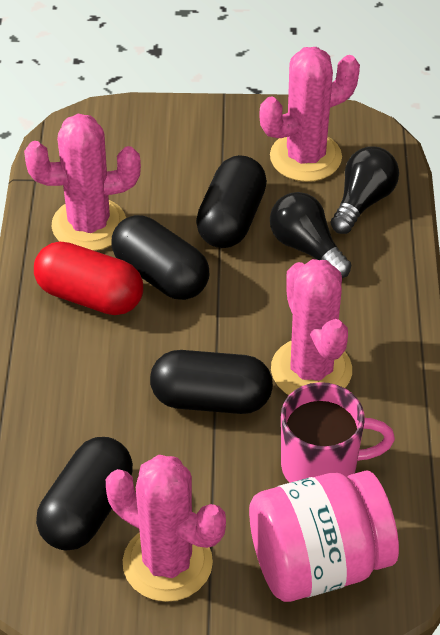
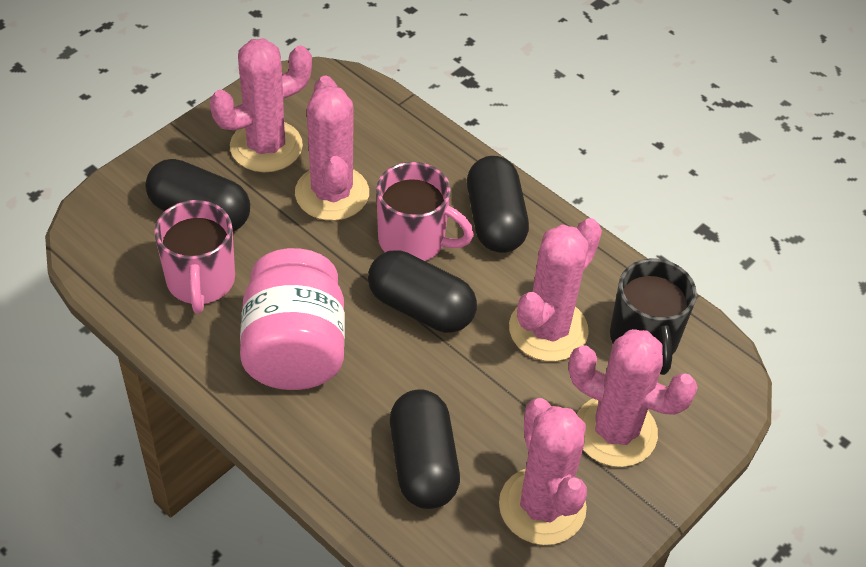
black light bulb: 2 -> 0
black mug: 0 -> 1
pink cactus: 4 -> 5
pink mug: 1 -> 2
red capsule: 1 -> 0

